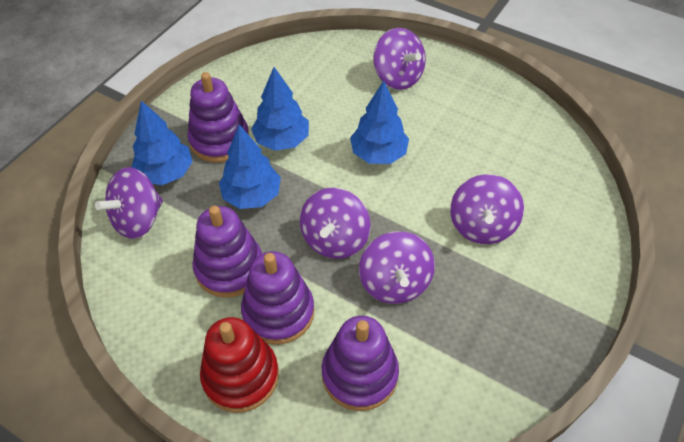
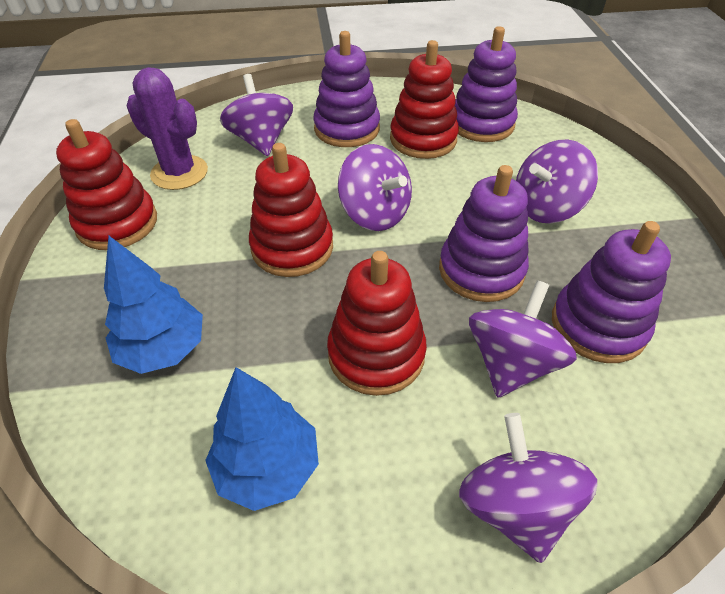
blue tree: 4 -> 2
purple cactus: 0 -> 1
red stacking toy: 1 -> 4

